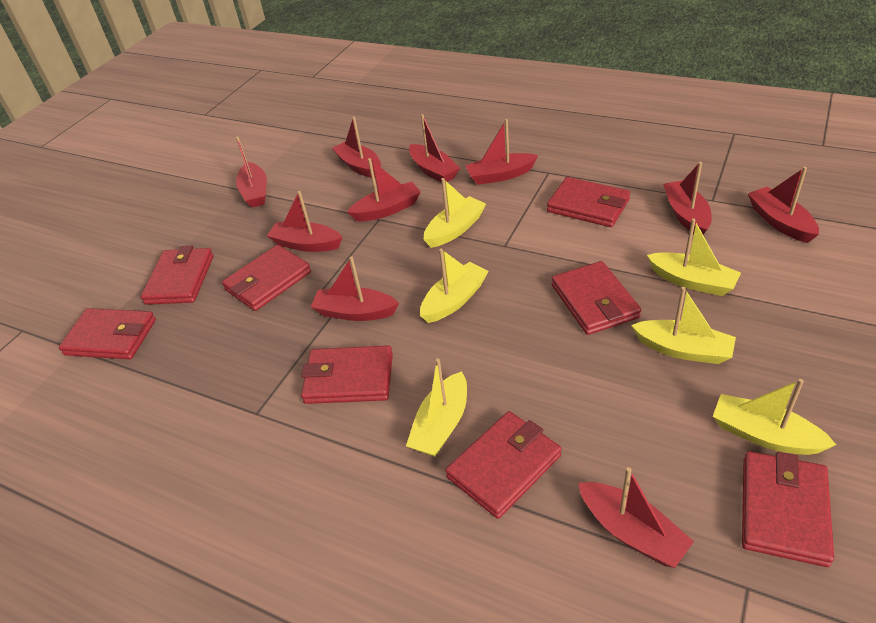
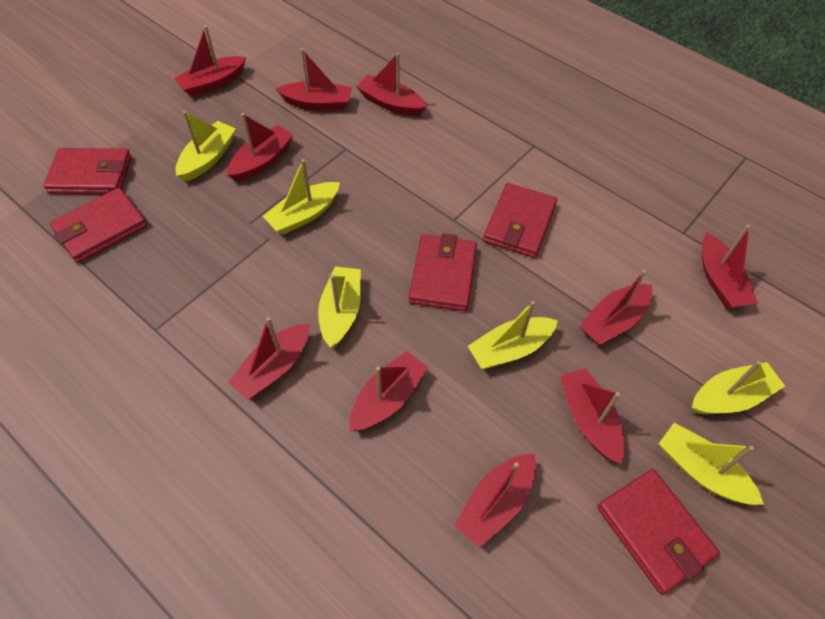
red wallet: 8 -> 5

